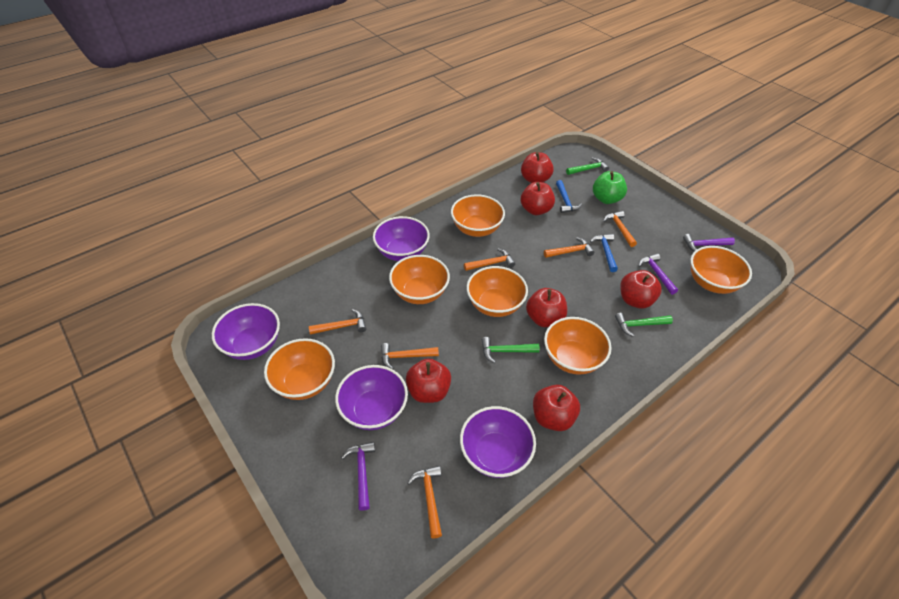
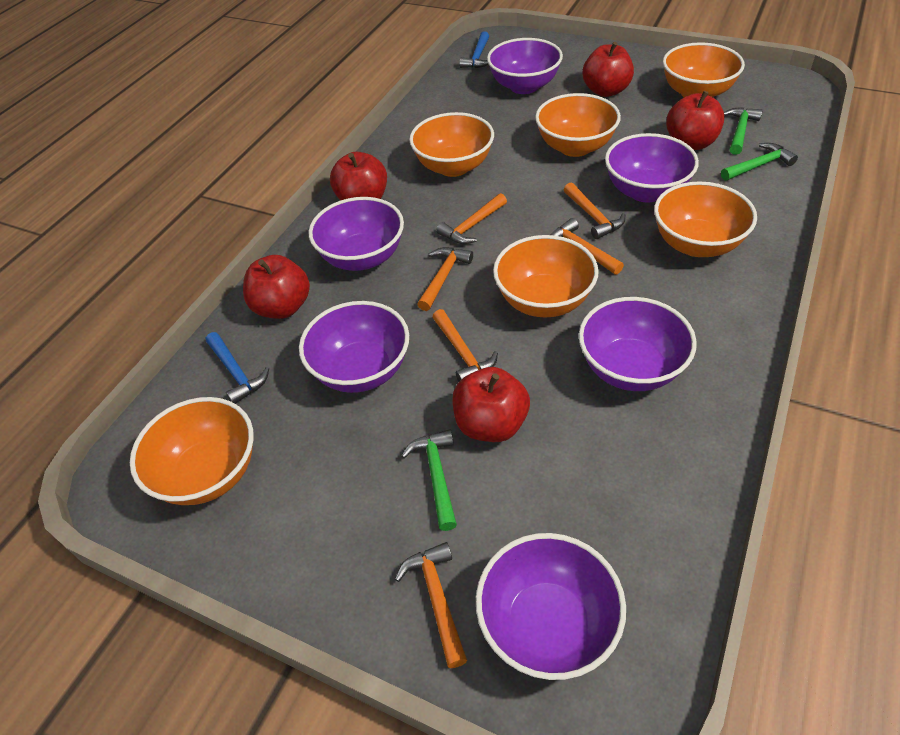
green apple: 1 -> 0
purple bowl: 4 -> 6
purple hammer: 3 -> 0
red apple: 6 -> 5

